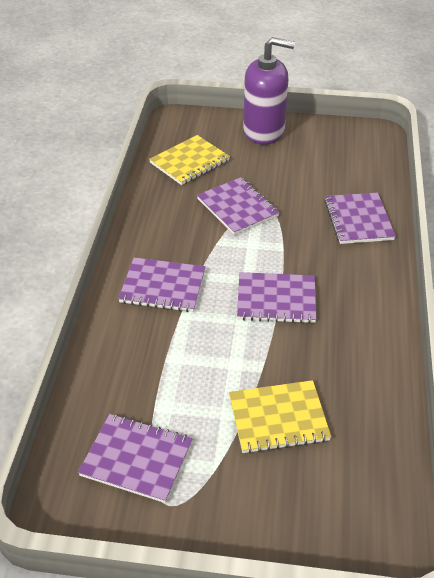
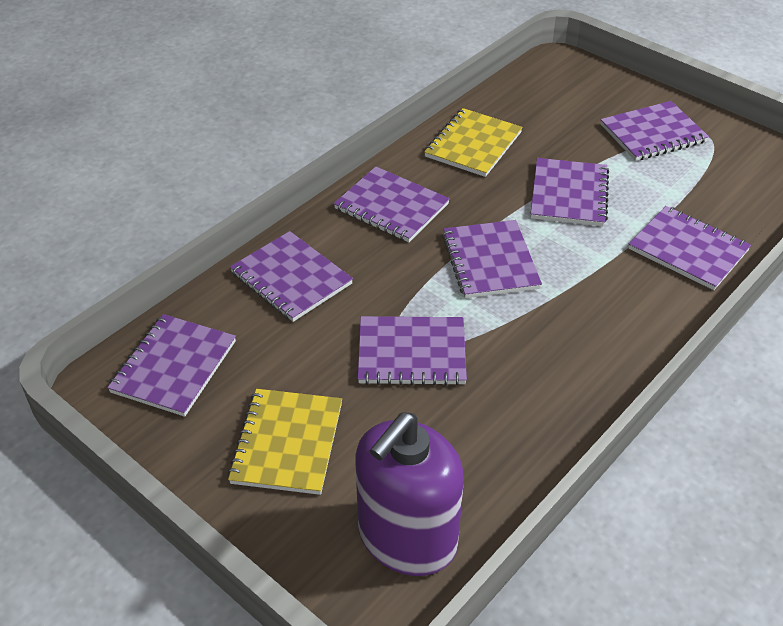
purple notebook: 5 -> 8

